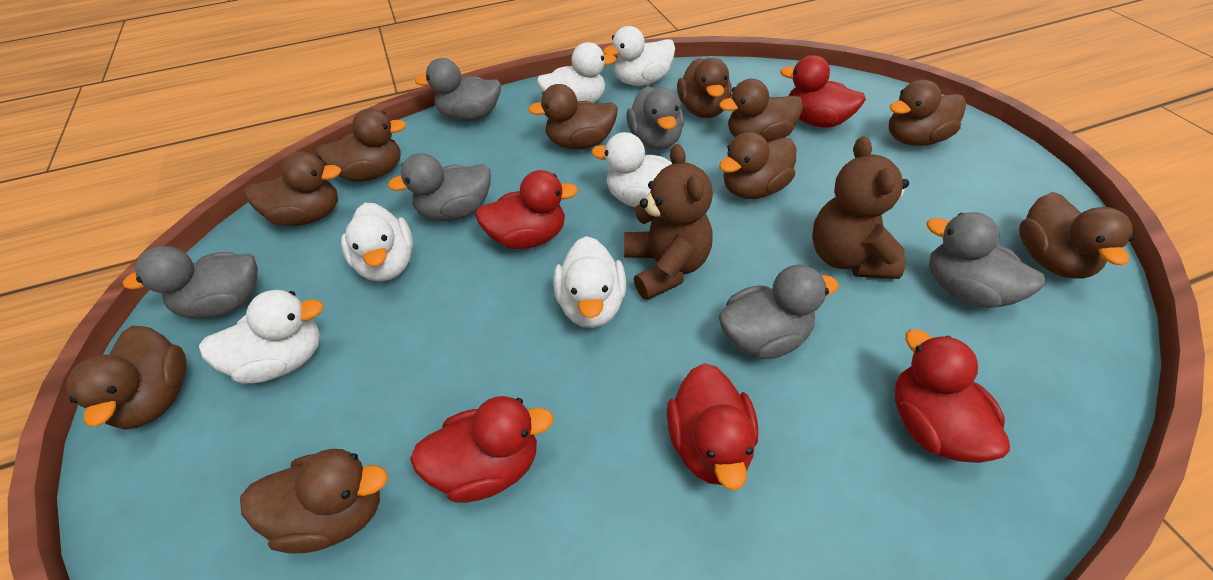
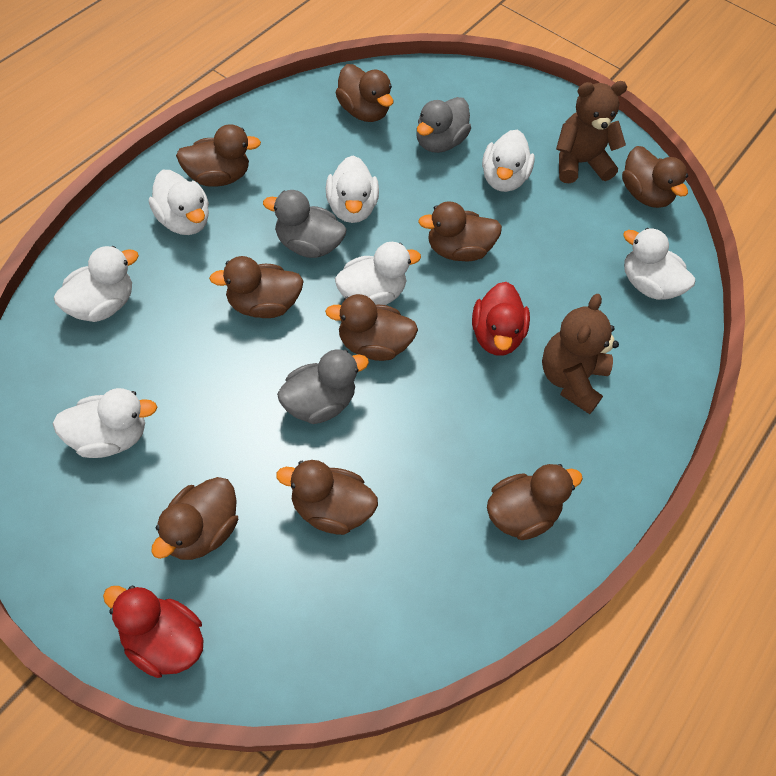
brown duck: 10 -> 9
grey duck: 6 -> 3
red duck: 5 -> 2
white duck: 6 -> 7

